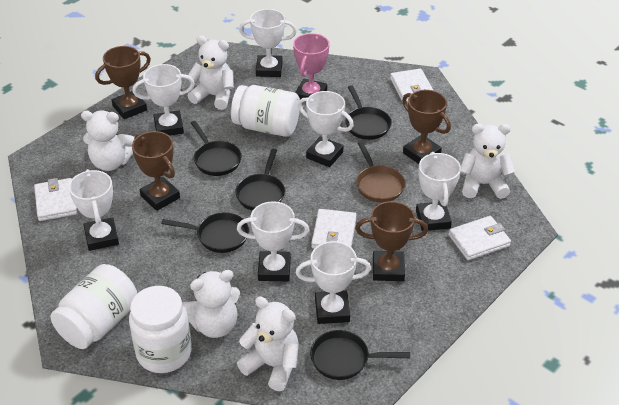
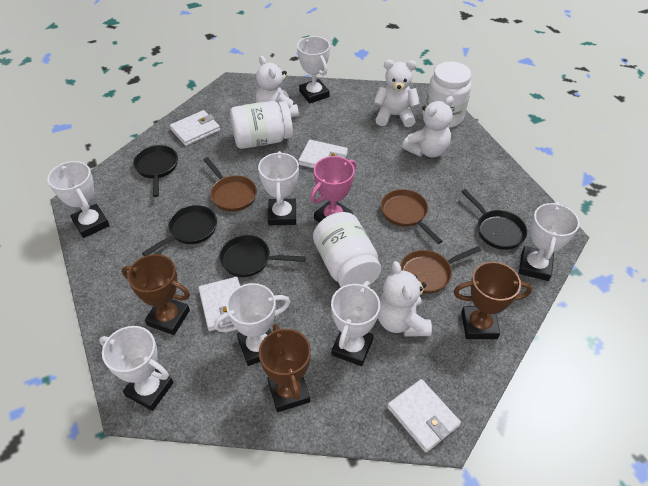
black pan: 5 -> 4
brown pan: 1 -> 3
brown trophy: 4 -> 3
white teddy bear: 5 -> 4

